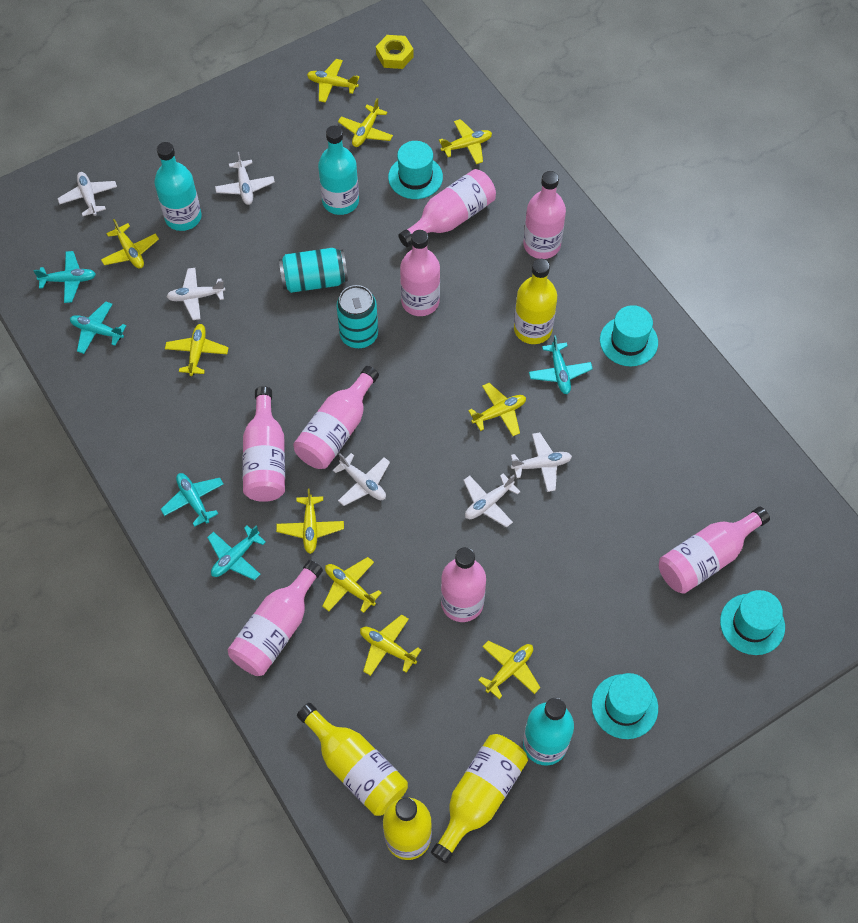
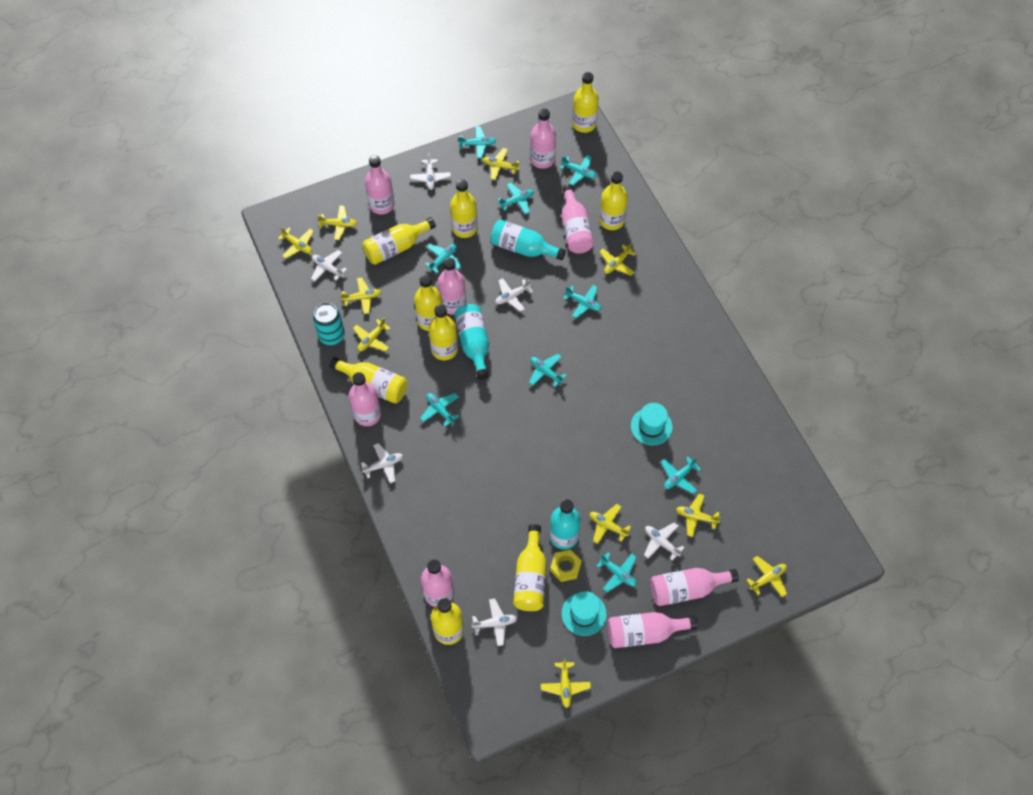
turquoise can: 2 -> 1
turquoise hat: 4 -> 2
turquoise plane: 5 -> 9
yellow bottle: 4 -> 9

